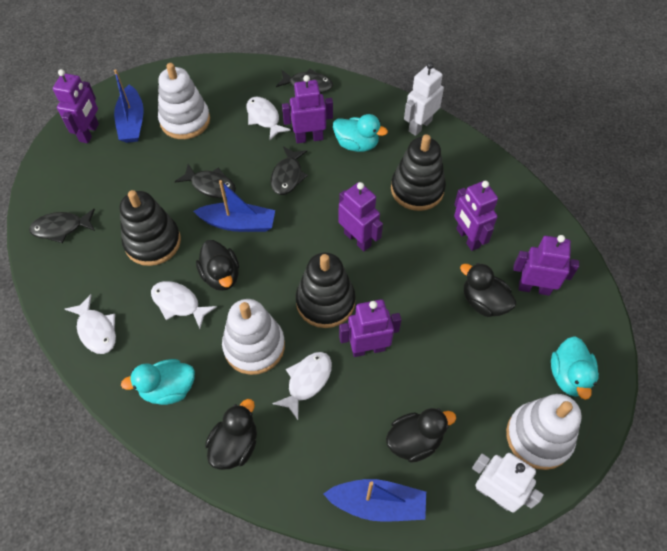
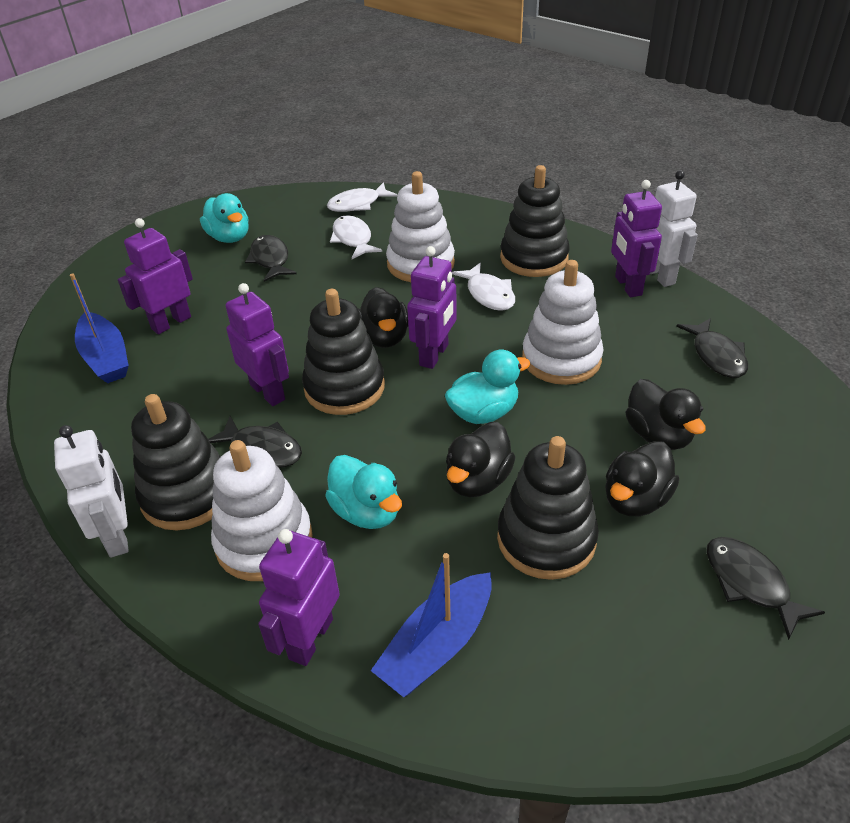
black stacking toy: 3 -> 4
blue boat: 3 -> 2
purple robot: 6 -> 5
white fish: 4 -> 3

